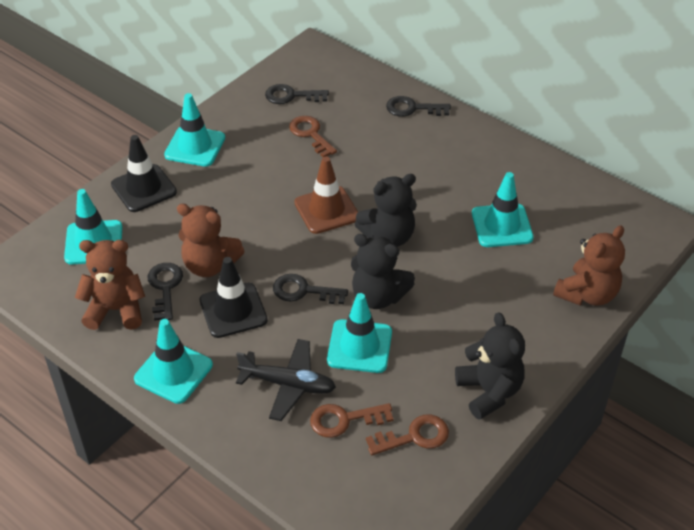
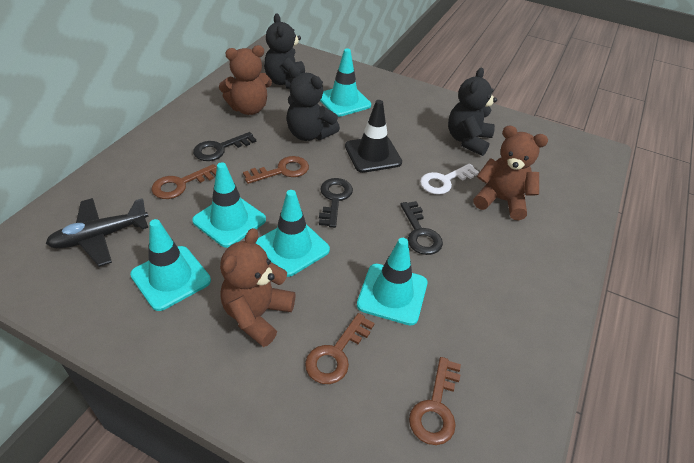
black key: 4 -> 3
black traffic cone: 2 -> 1
brown key: 3 -> 4
brown traffic cone: 1 -> 0
white key: 0 -> 1

